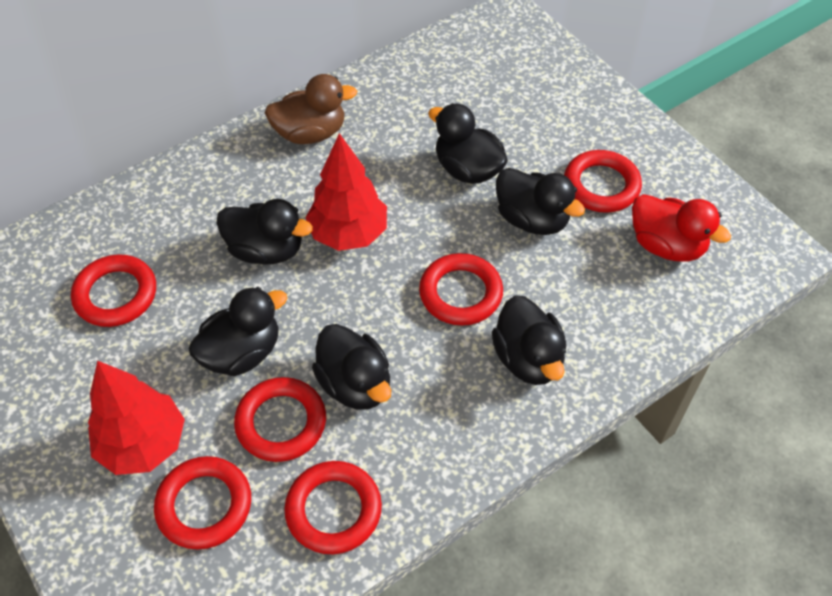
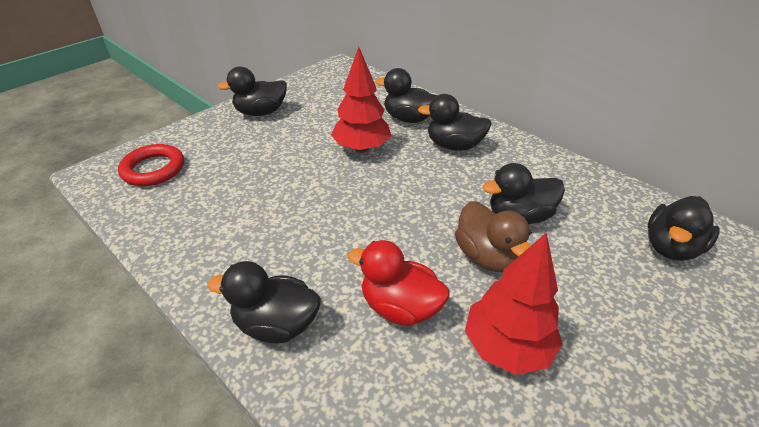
red ring: 6 -> 1

